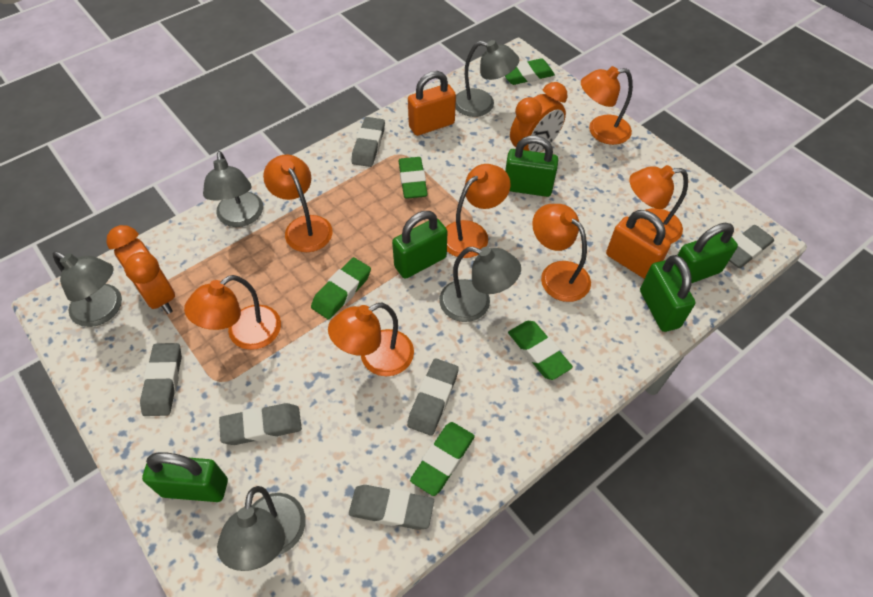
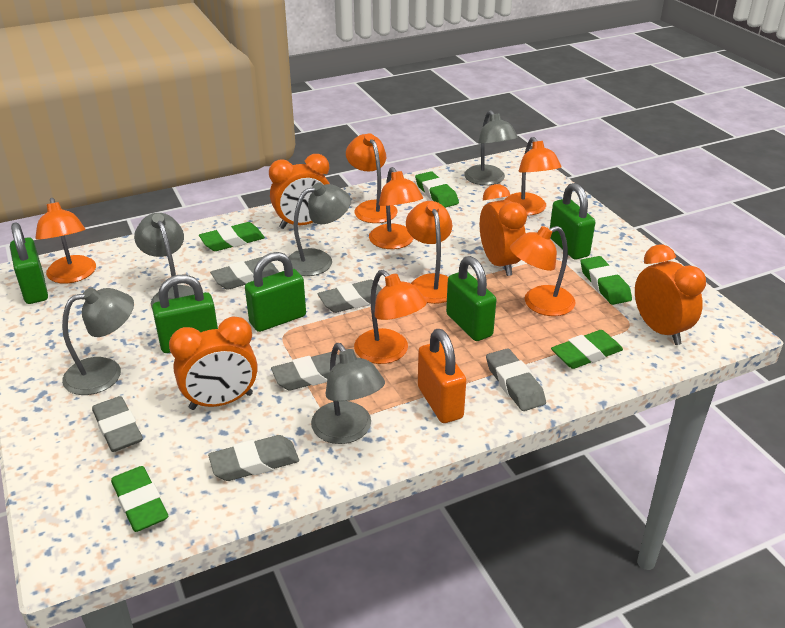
orange clock: 2 -> 4
orange padlock: 2 -> 1

